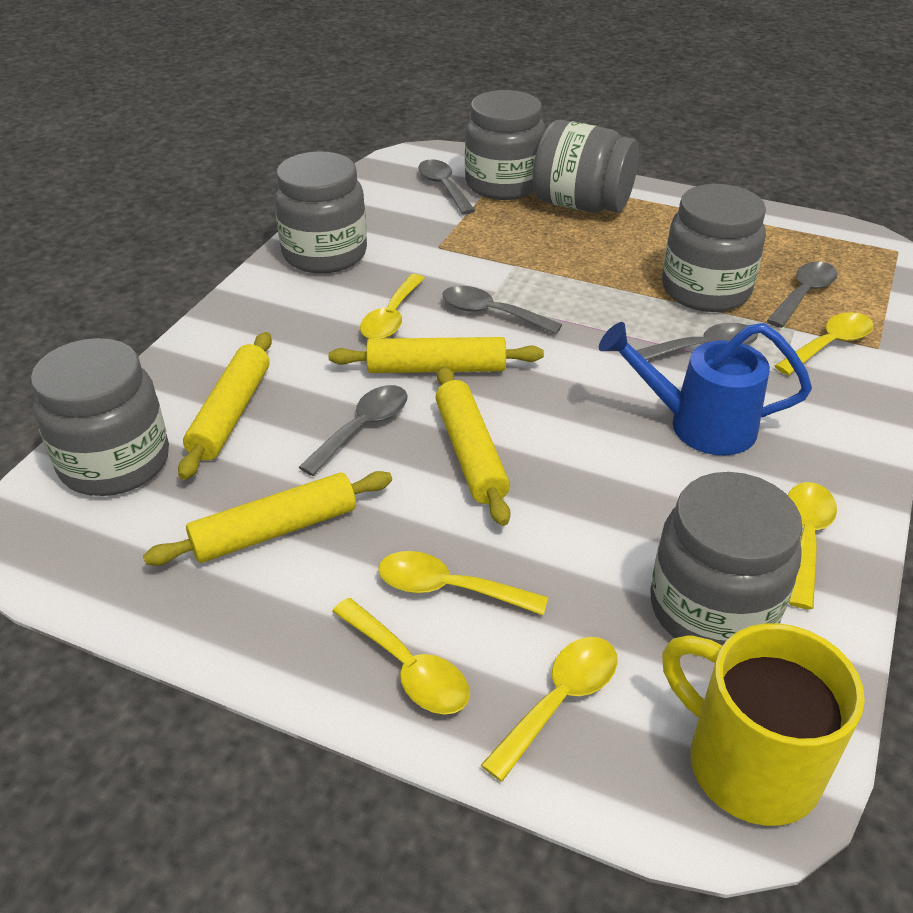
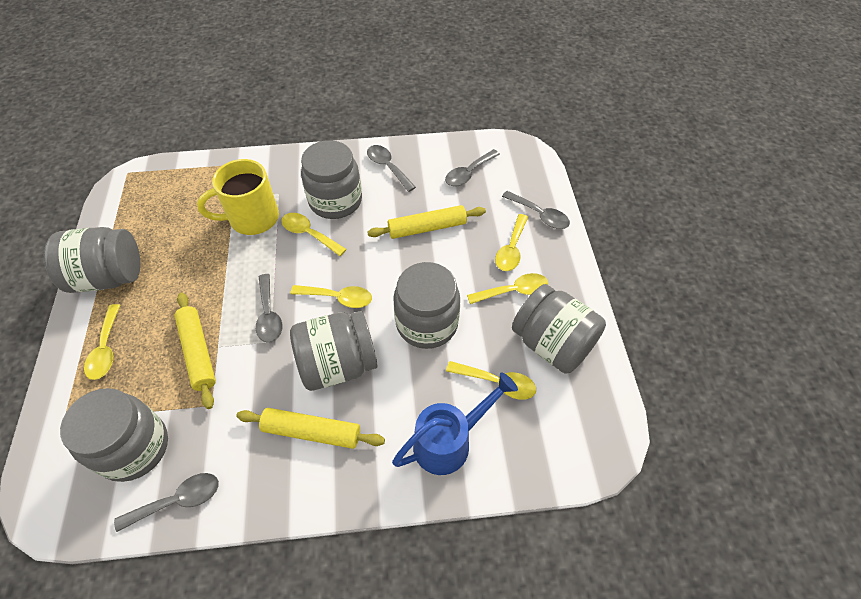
yellow rolling pin: 4 -> 3

